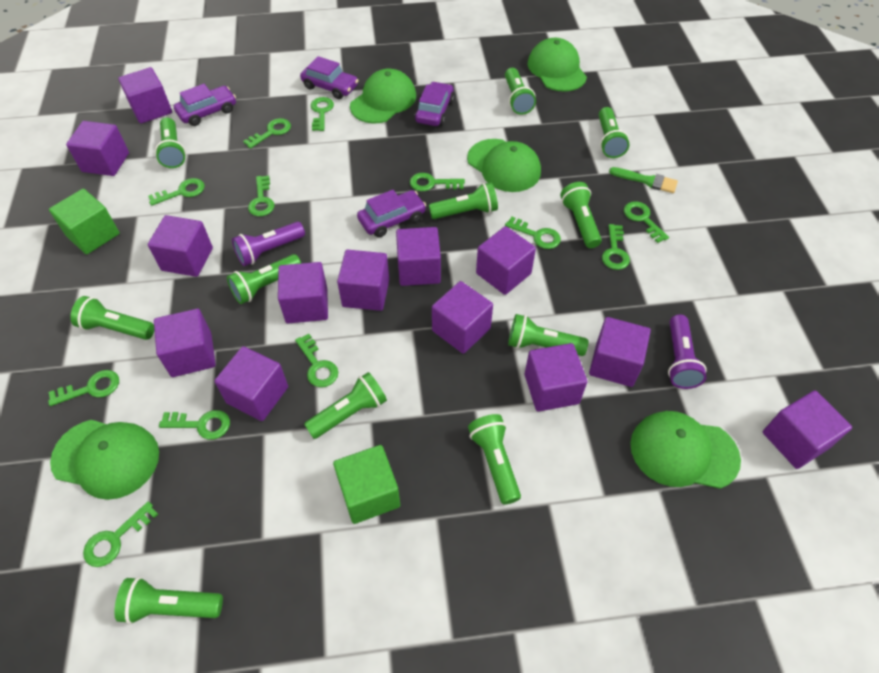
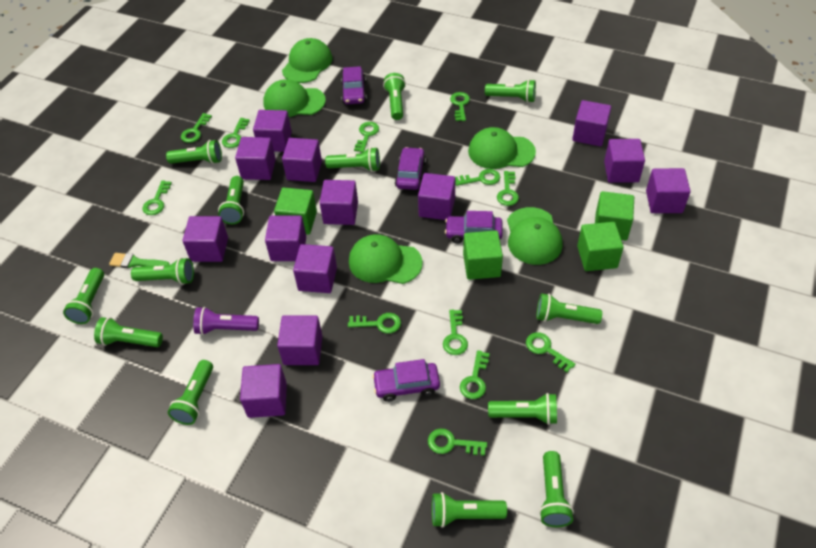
green cube: 2 -> 4
green flashlight: 11 -> 13
purple flashlight: 2 -> 1

